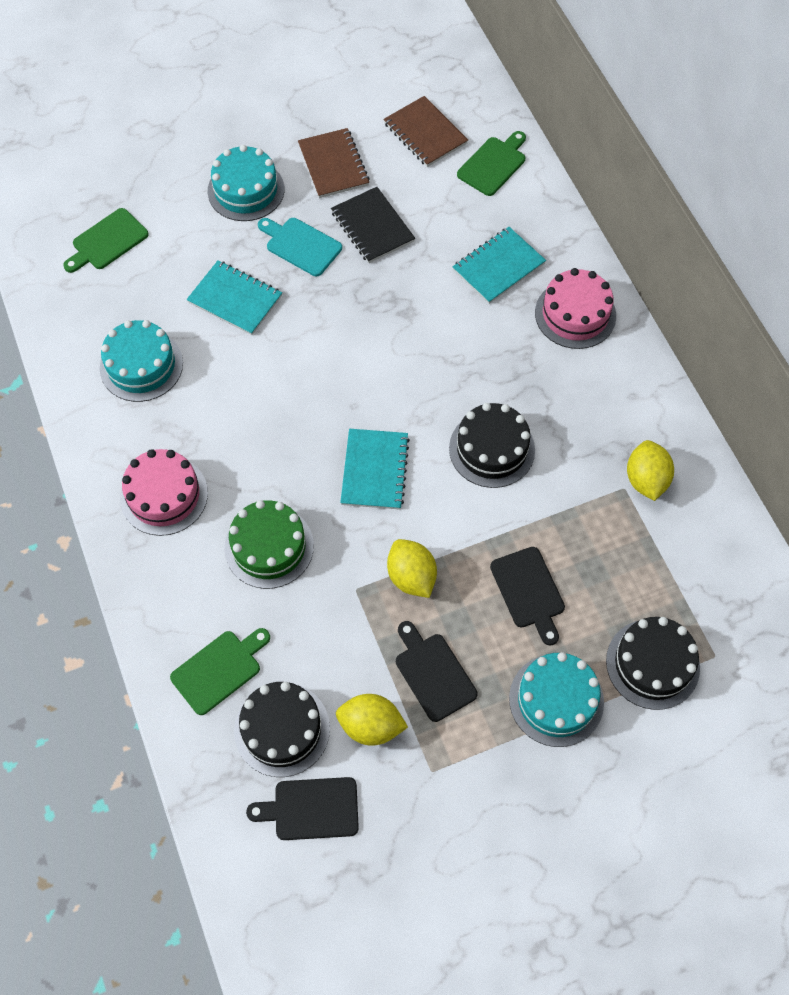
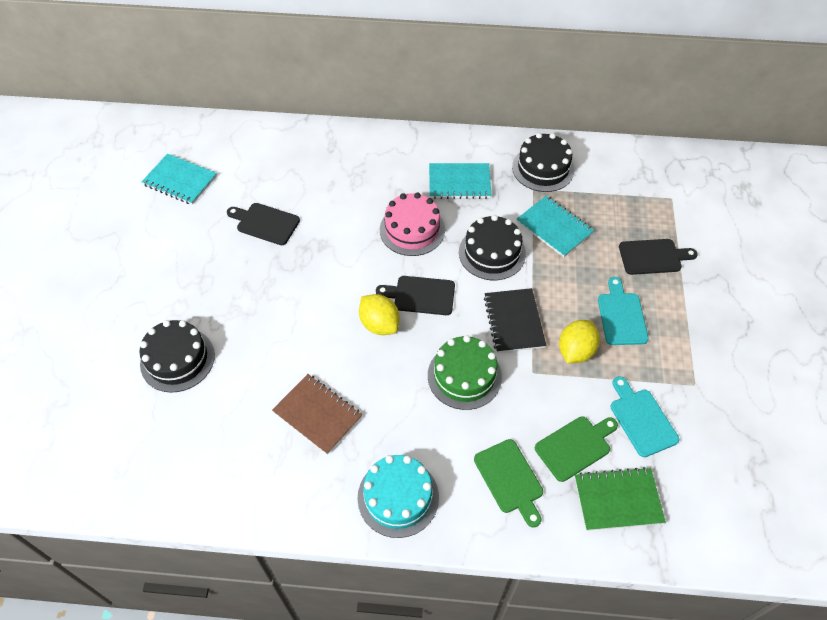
brown notebook: 2 -> 1
green cutting board: 3 -> 2
green notebook: 0 -> 1
pink cake: 2 -> 1
turquoise cake: 3 -> 1
turquoise cutting board: 1 -> 2
yellow lemon: 3 -> 2

